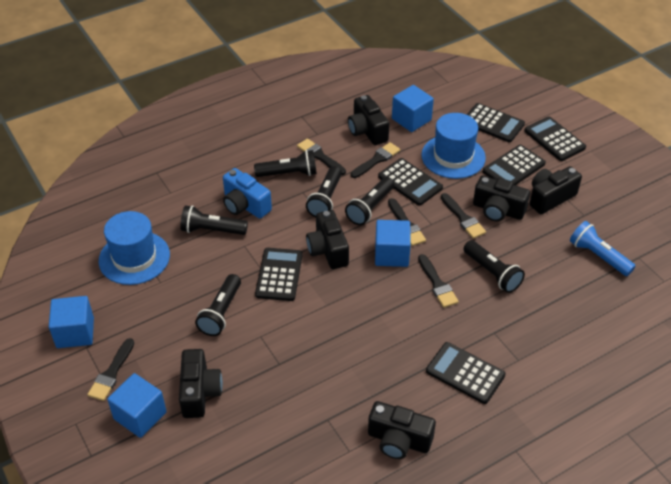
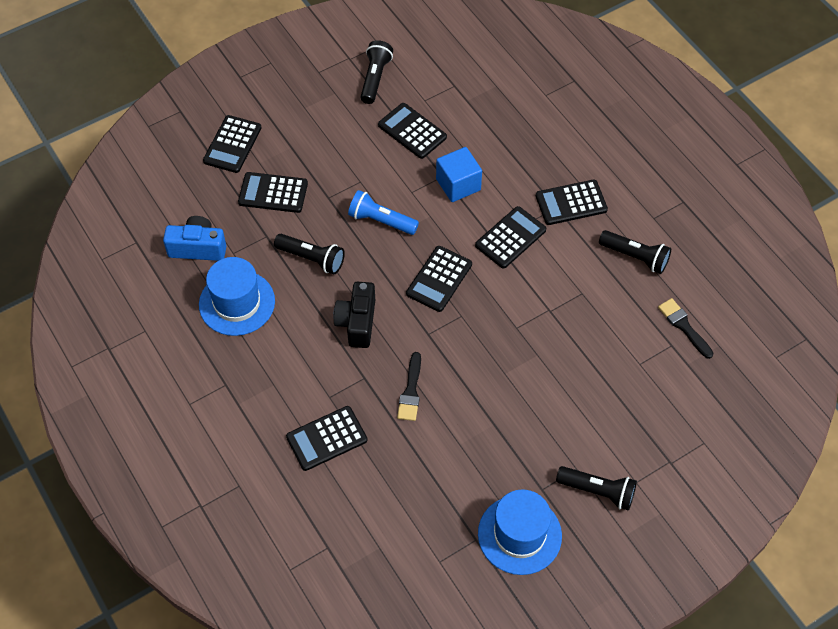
black brush: 6 -> 2
black calculator: 6 -> 7
black camera: 6 -> 1
black flashlight: 6 -> 4
blue cube: 4 -> 1

